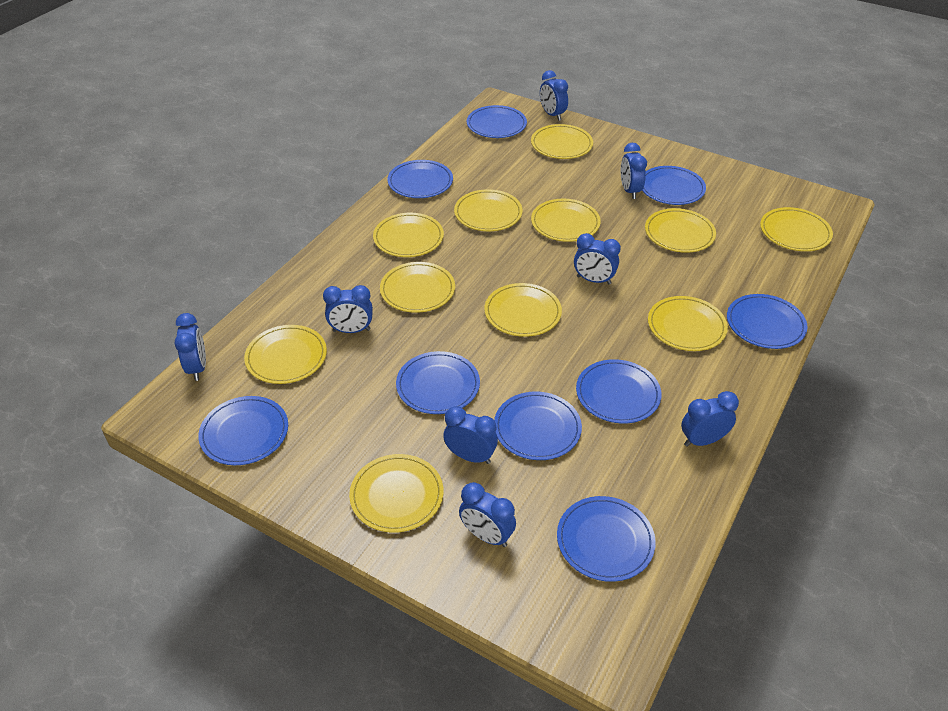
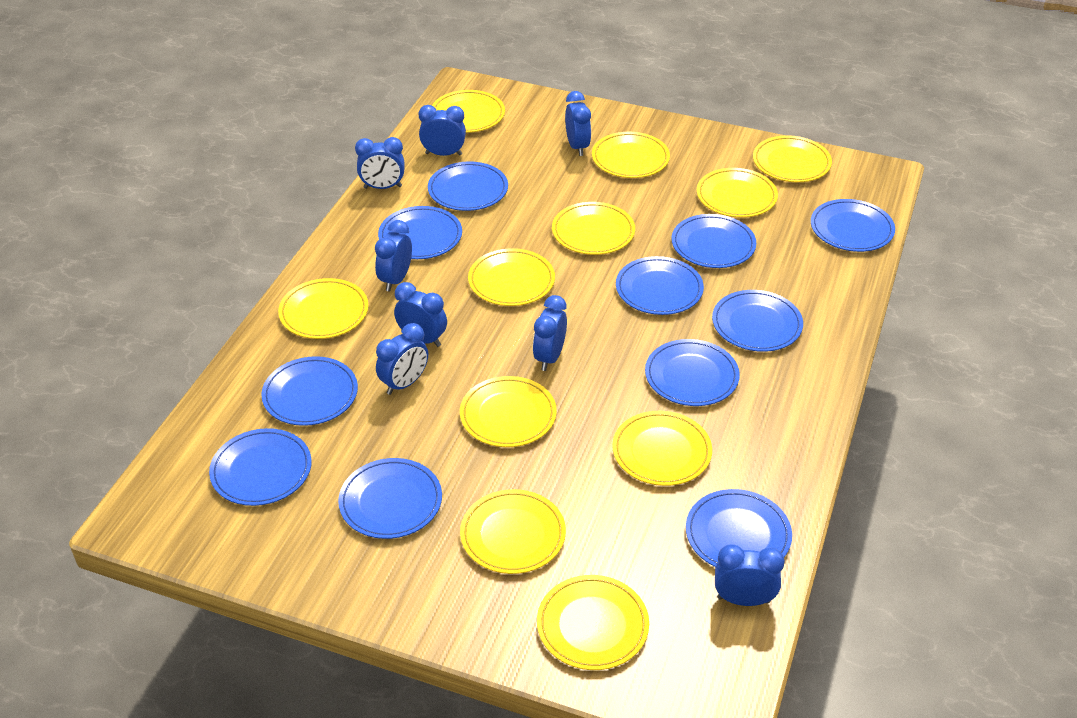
blue plate: 9 -> 11

